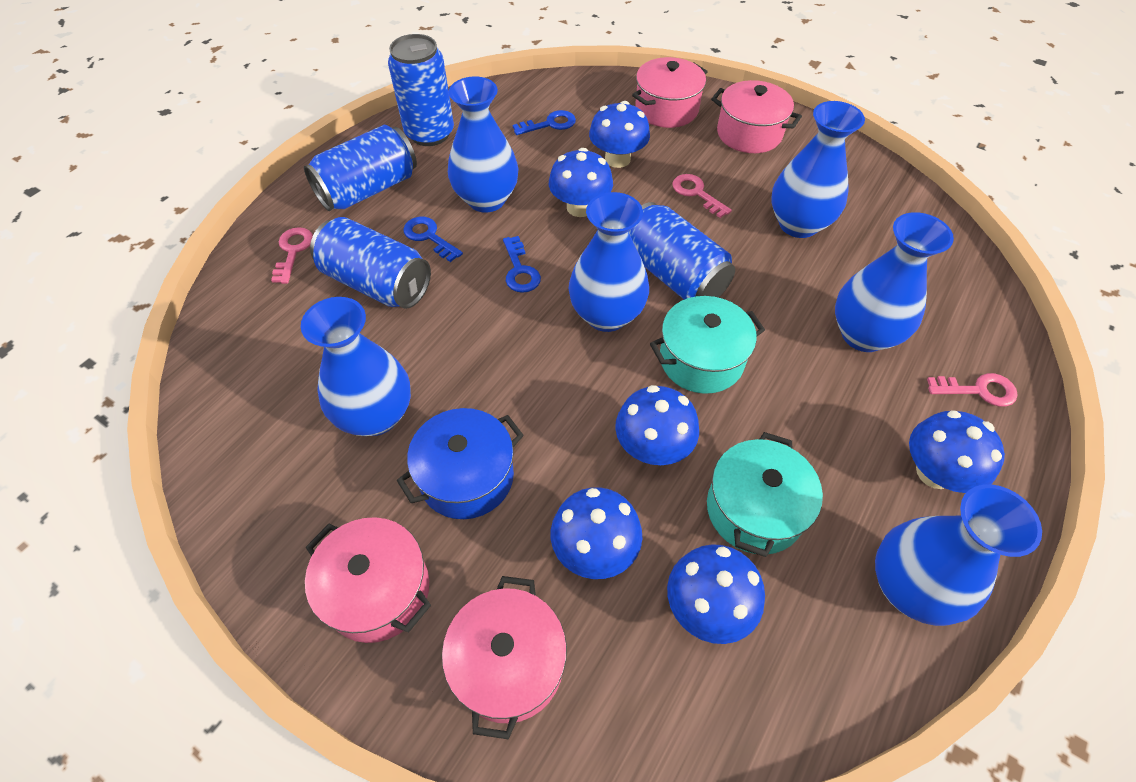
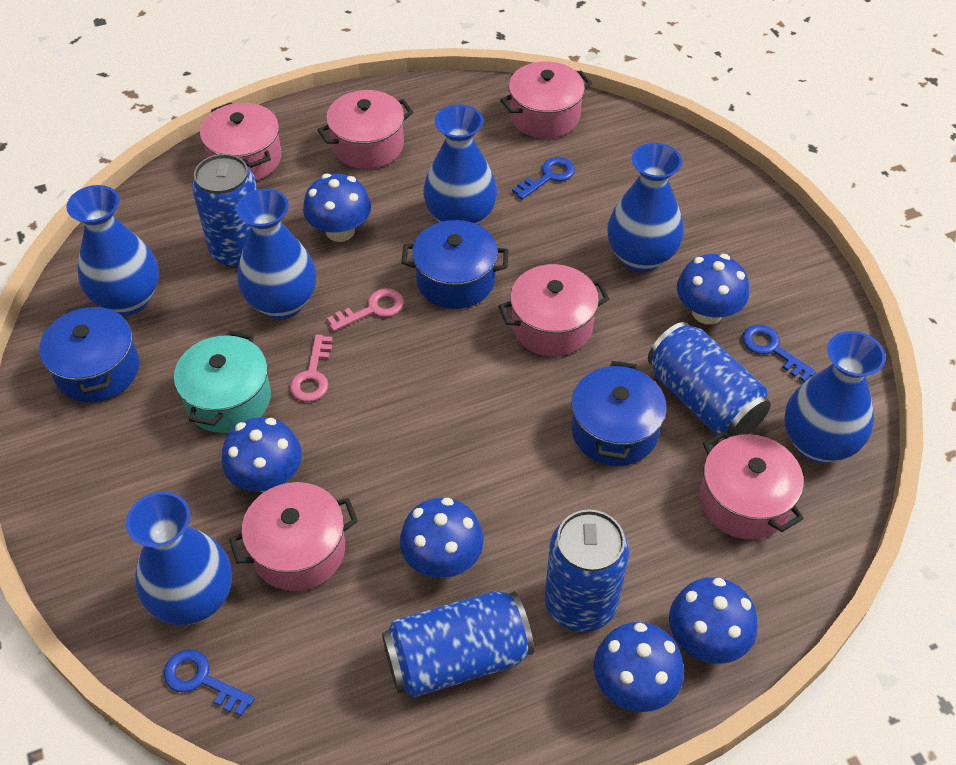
blue pot: 1 -> 3
pink key: 3 -> 2
pink pot: 4 -> 6
turquoise pot: 2 -> 1

